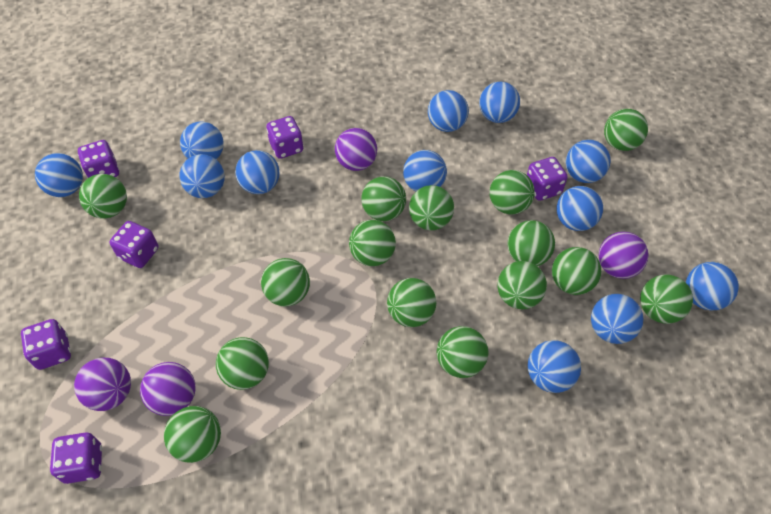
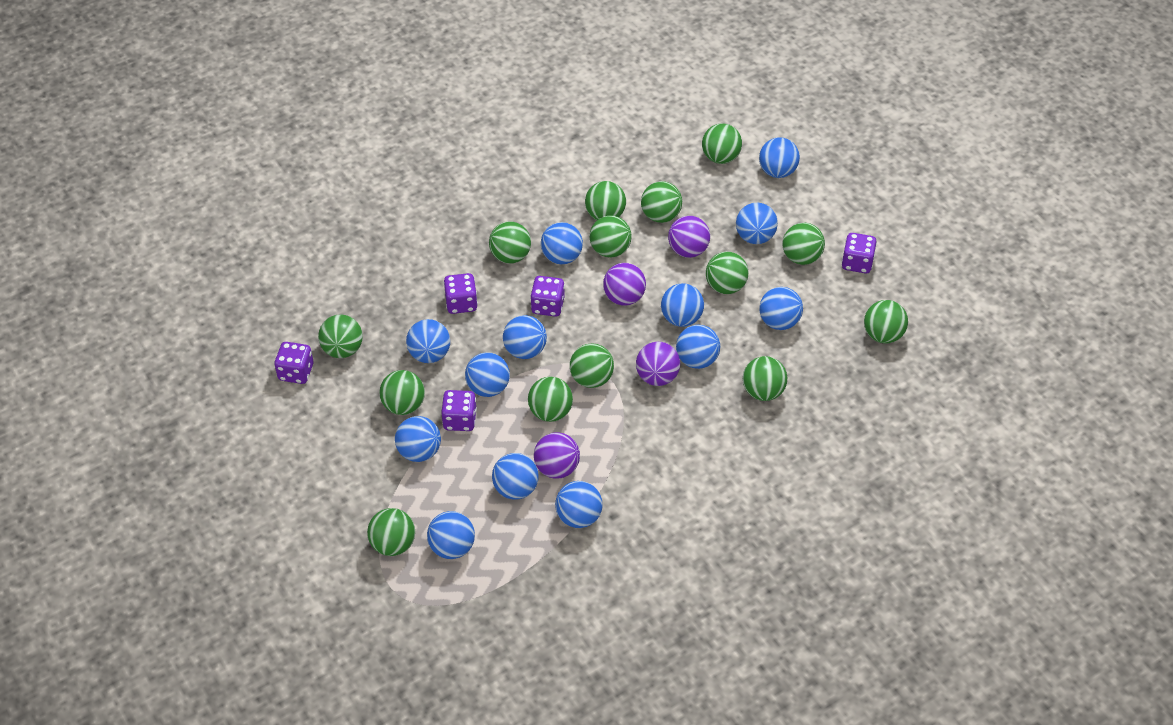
blue ball: 12 -> 13
green ball: 15 -> 14
purple dice: 6 -> 5

